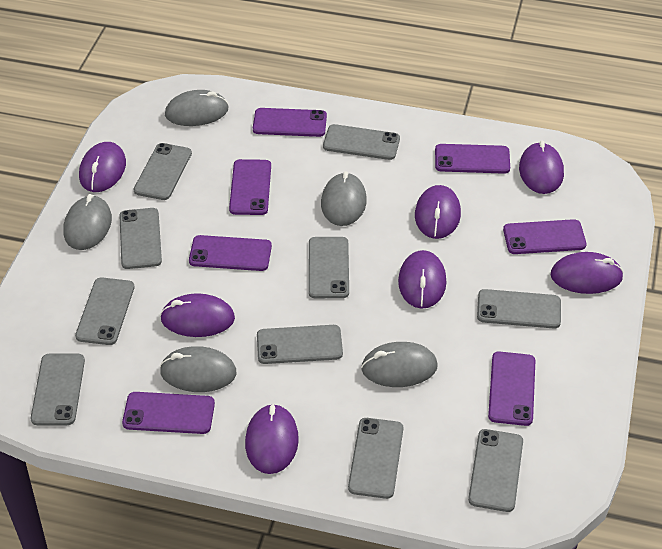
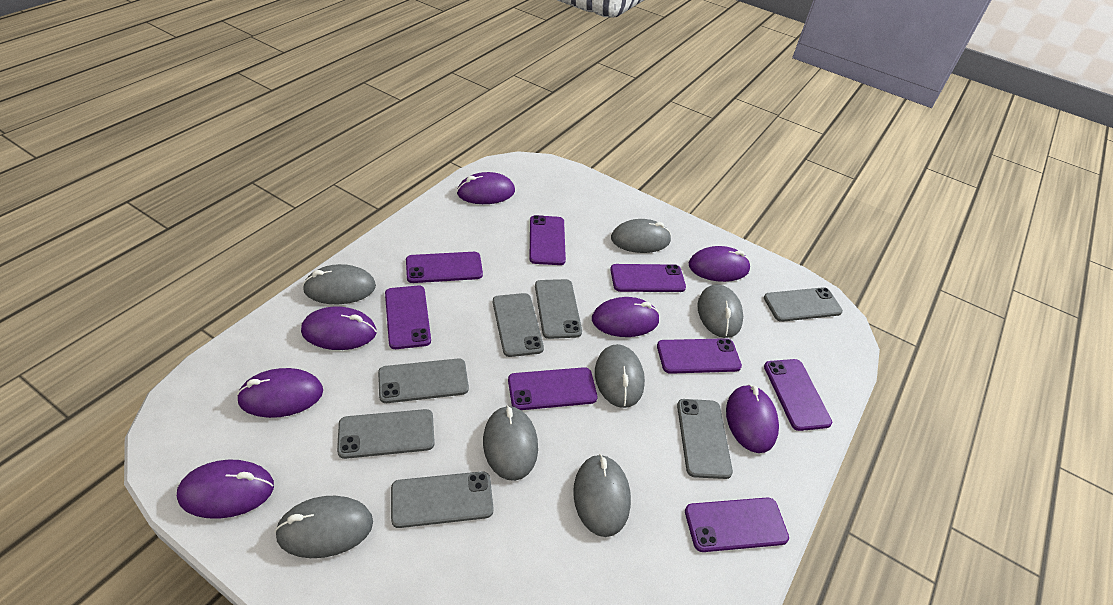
grey mouse: 5 -> 7
grey phone: 10 -> 7
purple phone: 7 -> 8

